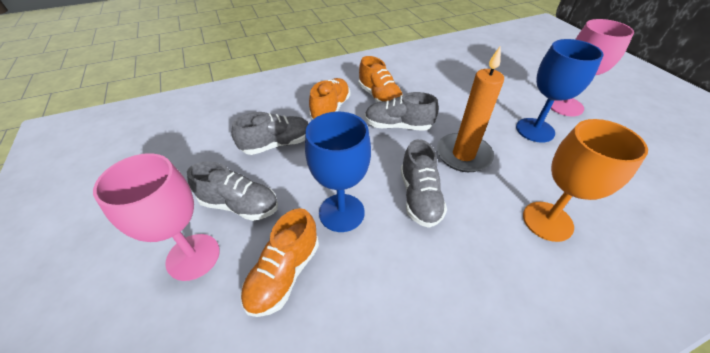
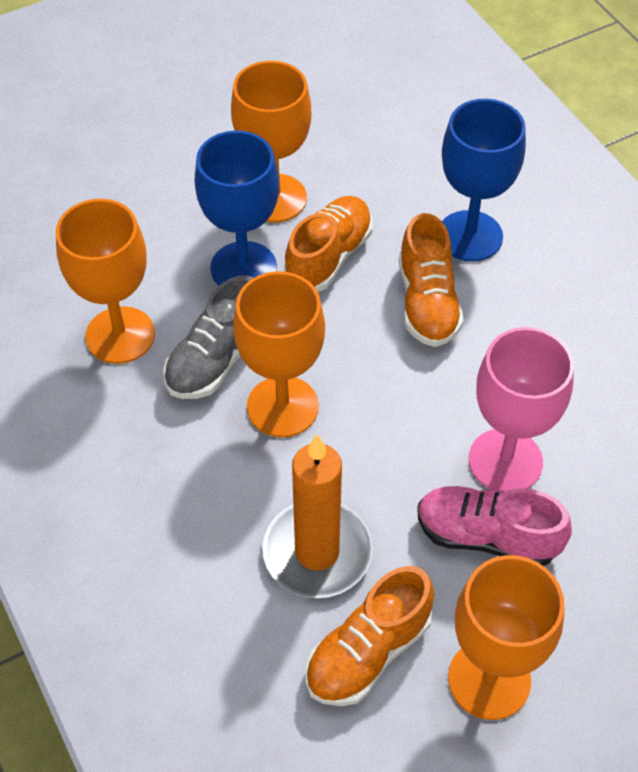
grey shoe: 4 -> 1
orange goblet: 1 -> 4
pink goblet: 2 -> 1
pink shoe: 0 -> 1

